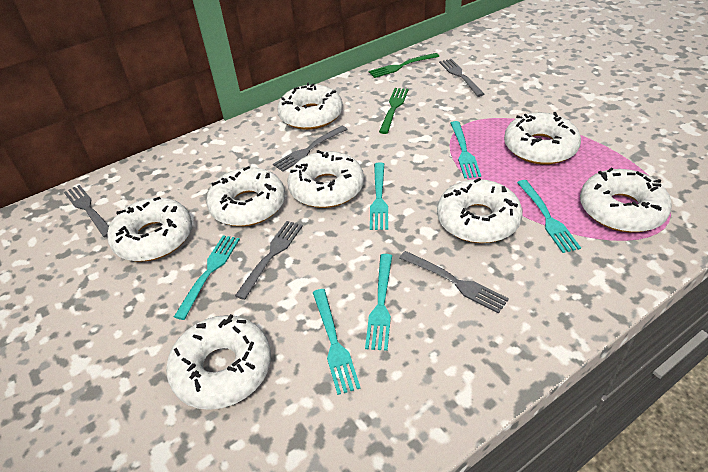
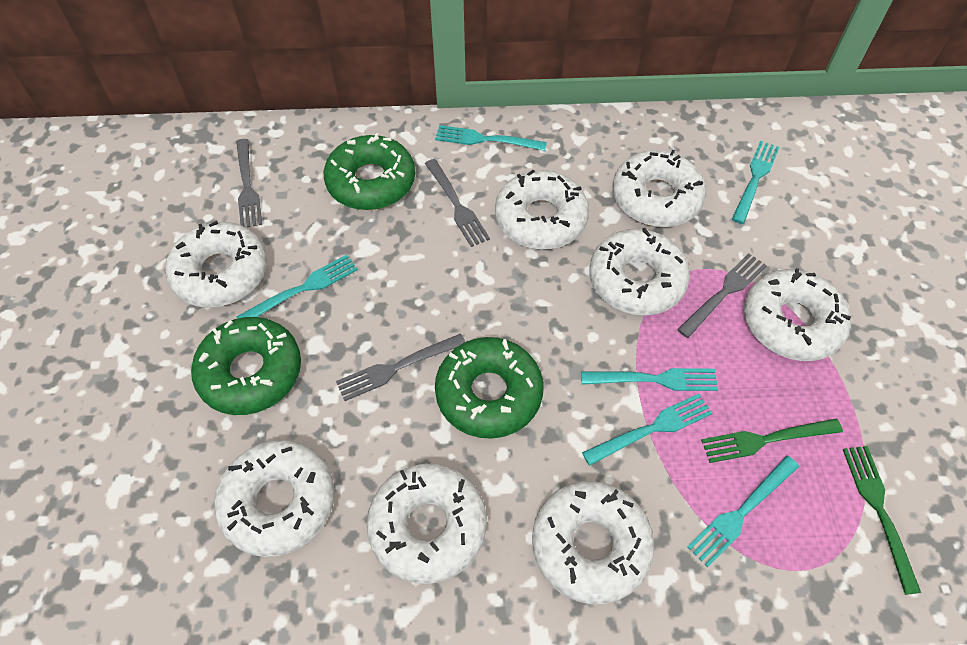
green donut: 0 -> 3
grey fork: 5 -> 4

